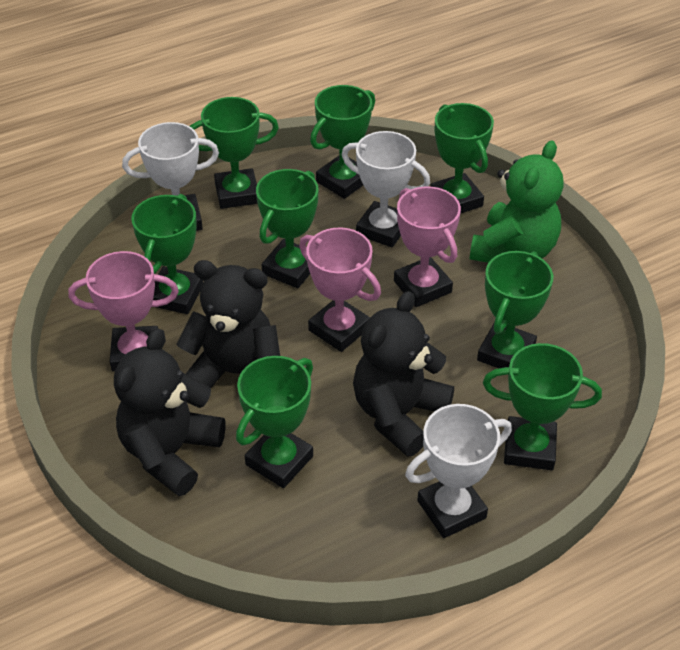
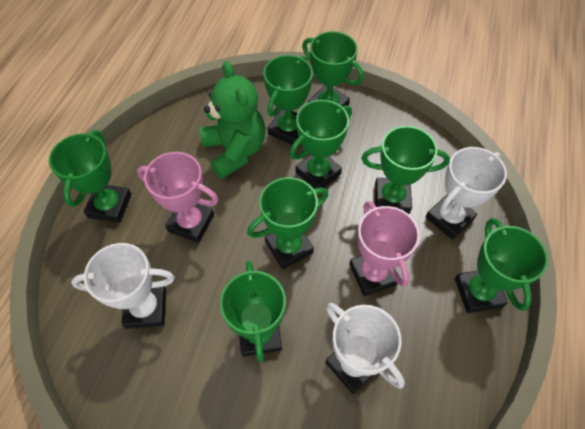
black teddy bear: 3 -> 0
pink trophy: 3 -> 2

